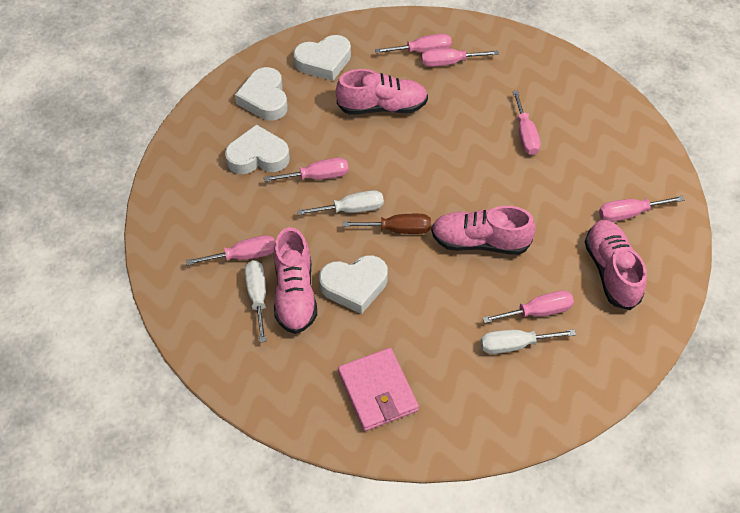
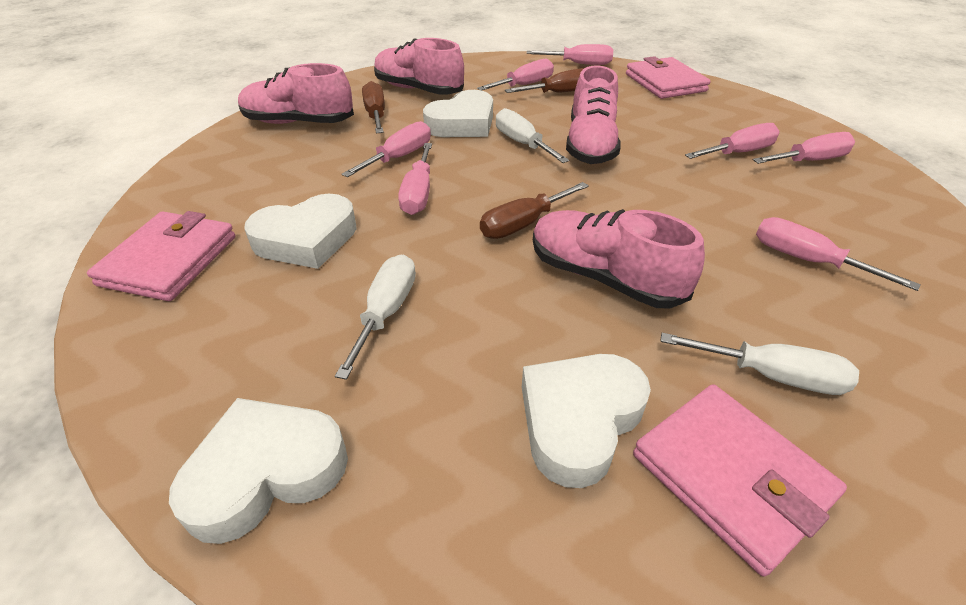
brown screwdriver: 1 -> 3
pink wallet: 1 -> 3

